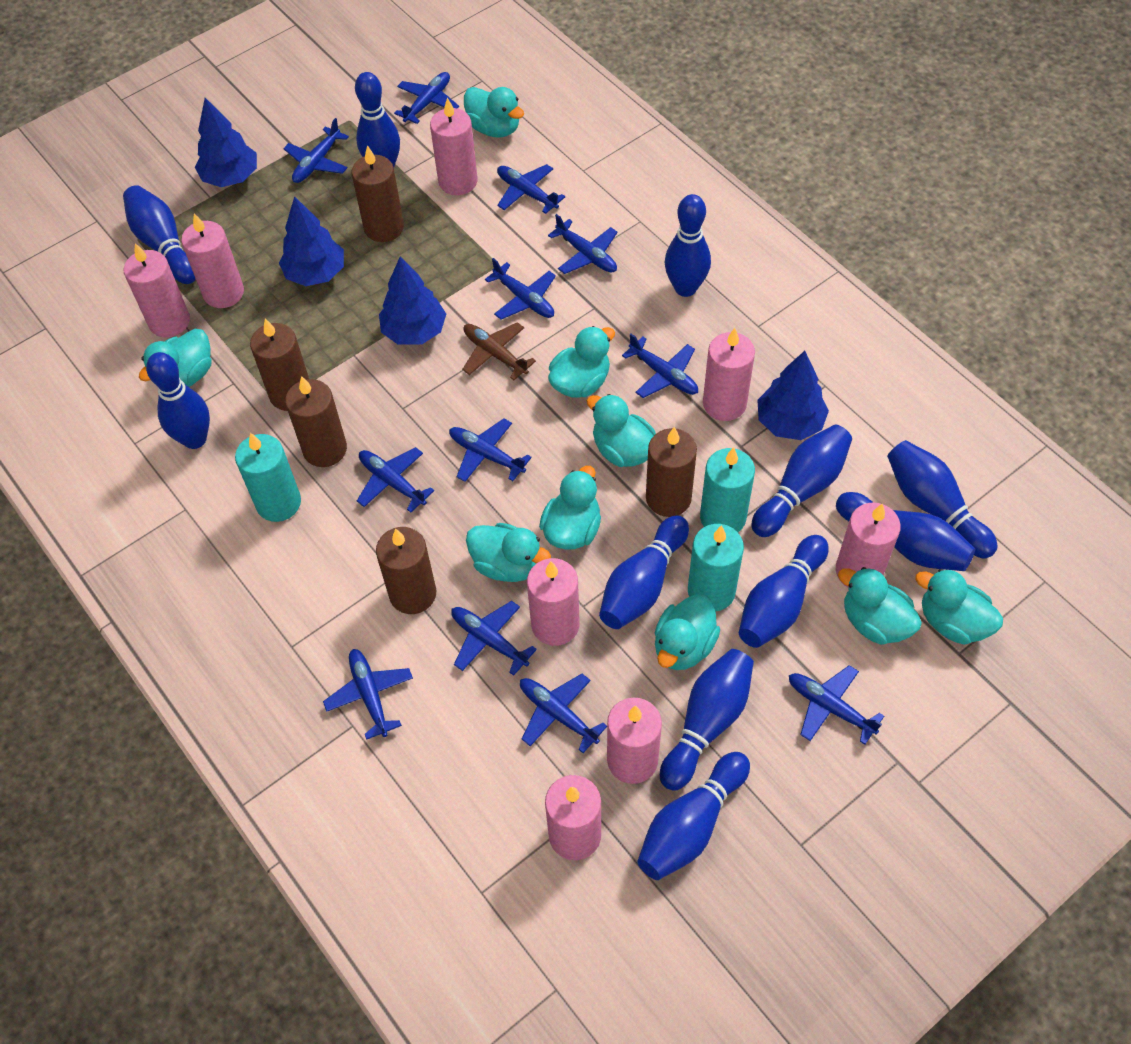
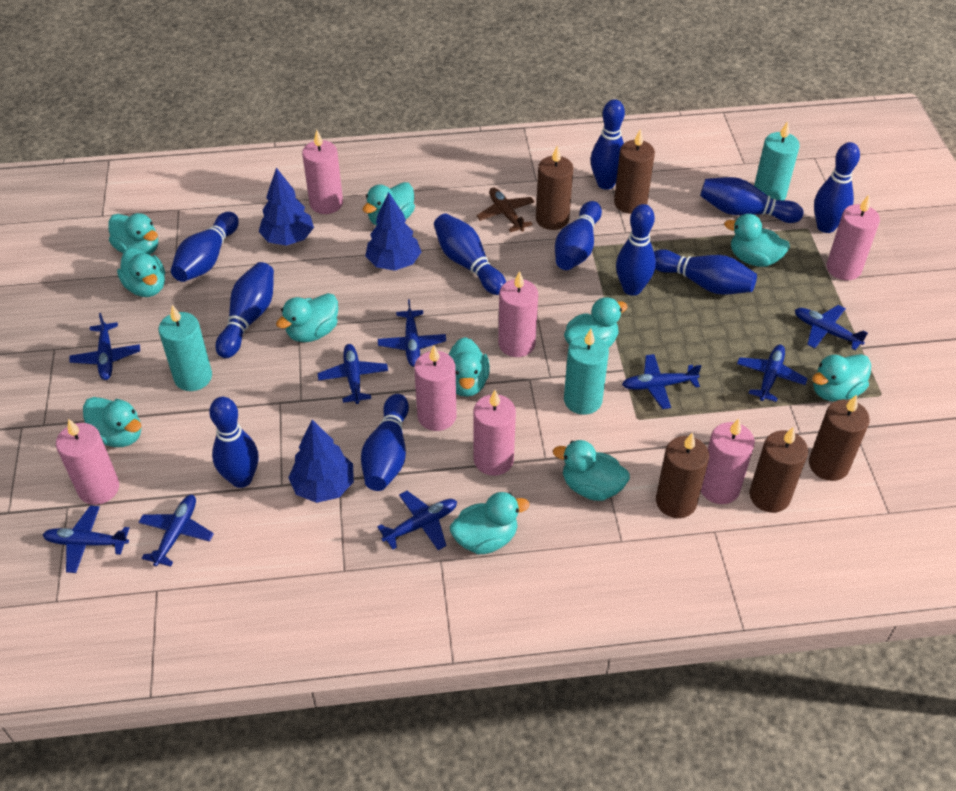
blue plane: 12 -> 9
blue tree: 4 -> 3
pink candle: 8 -> 7
turquoise duck: 9 -> 11

